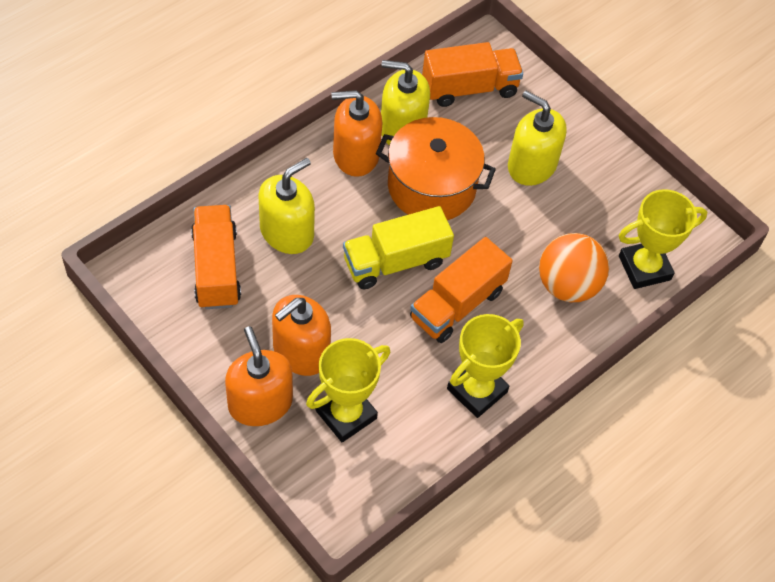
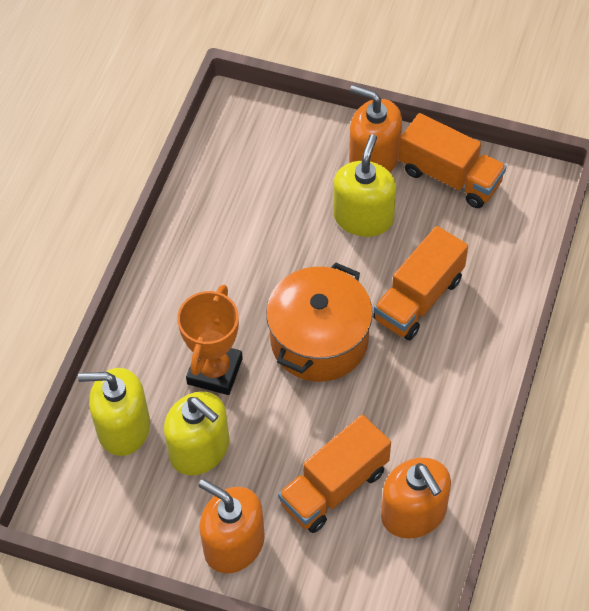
orange ball: 1 -> 0
orange trophy: 0 -> 1
yellow trophy: 3 -> 0
yellow truck: 1 -> 0

